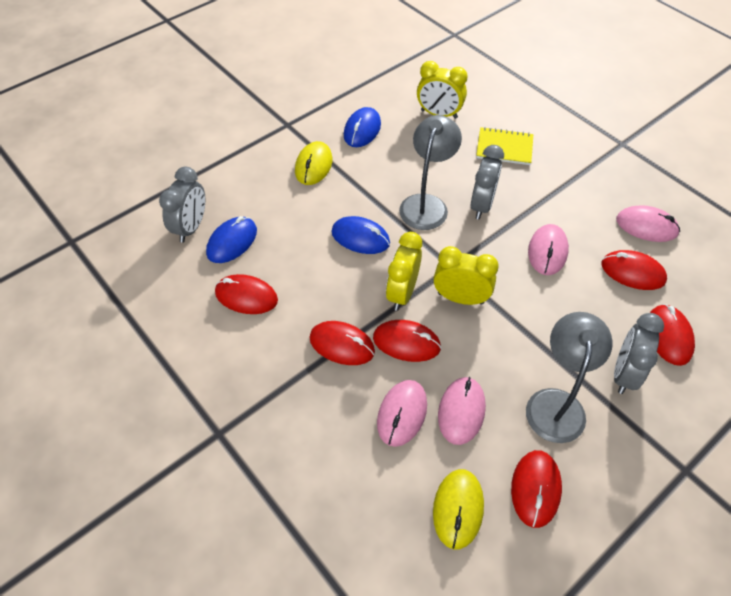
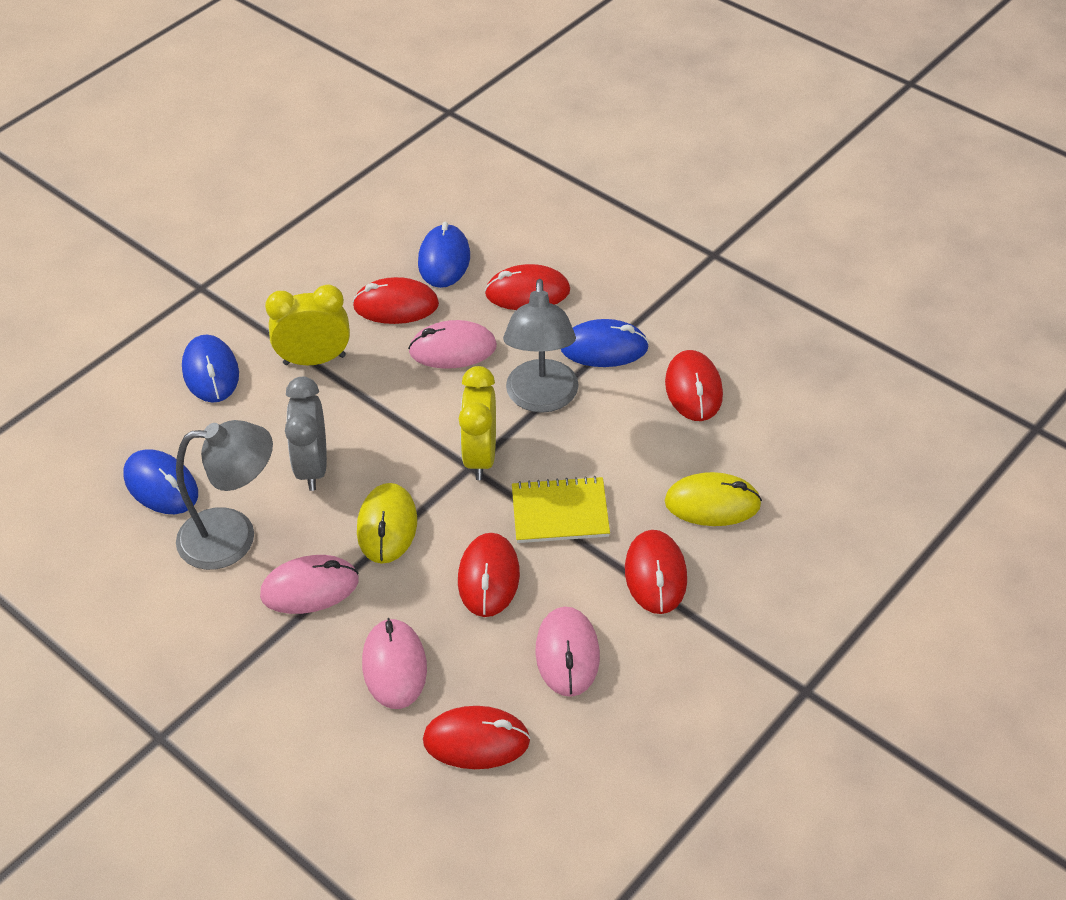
blue mouse: 3 -> 4
grey clock: 3 -> 1
yellow clock: 3 -> 2

